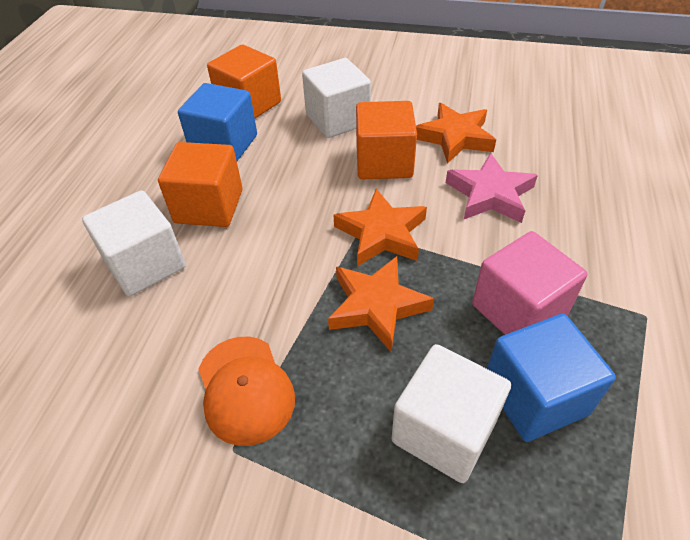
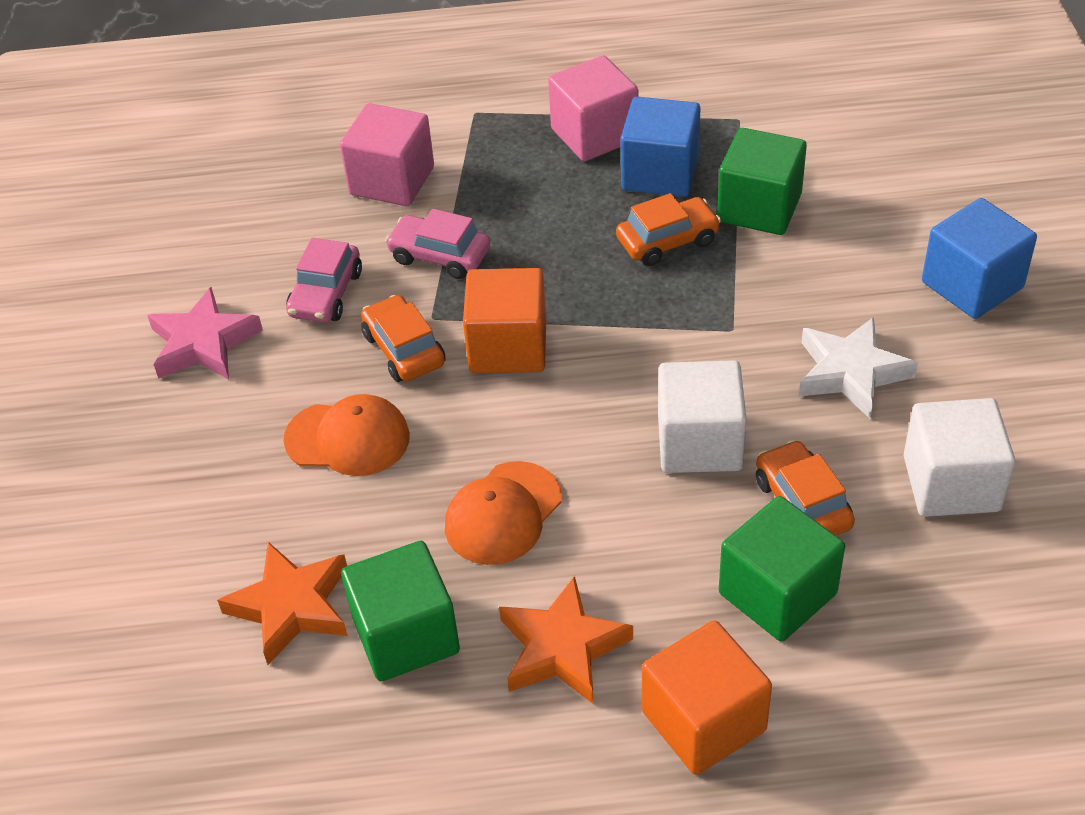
green cube: 0 -> 3
orange cap: 1 -> 2
orange car: 0 -> 3
orange cube: 3 -> 2
orange star: 3 -> 2
pink car: 0 -> 2
pink cube: 1 -> 2
white cube: 3 -> 2
white star: 0 -> 1

